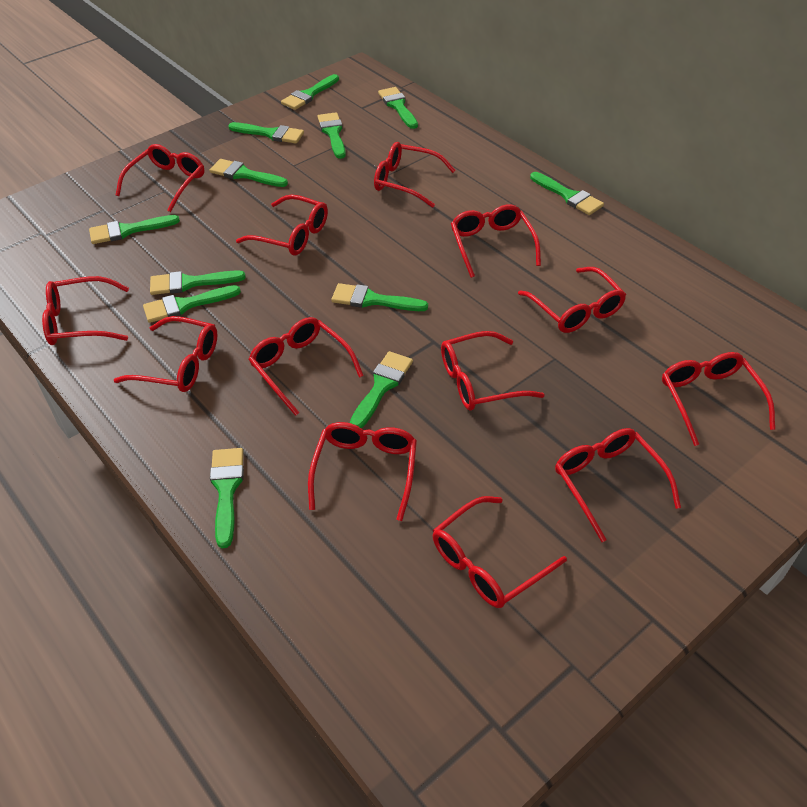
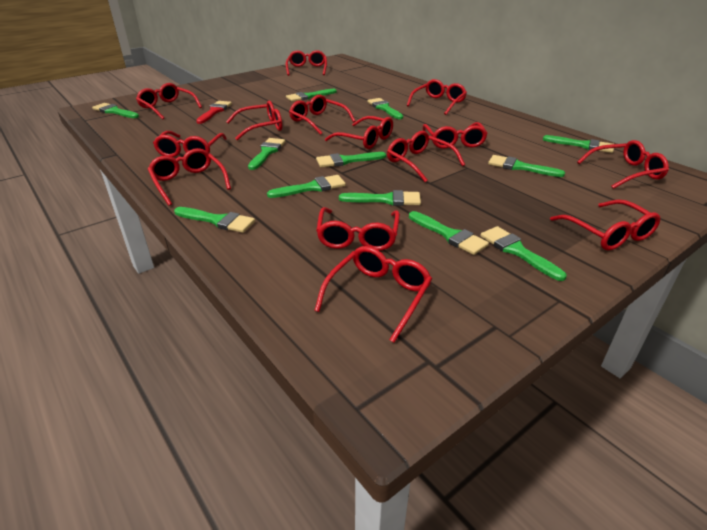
red brush: 0 -> 1
red glasses: 13 -> 14

